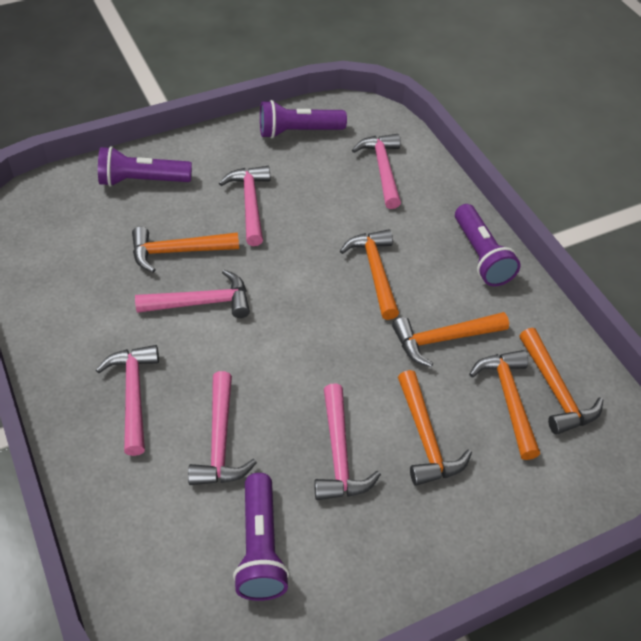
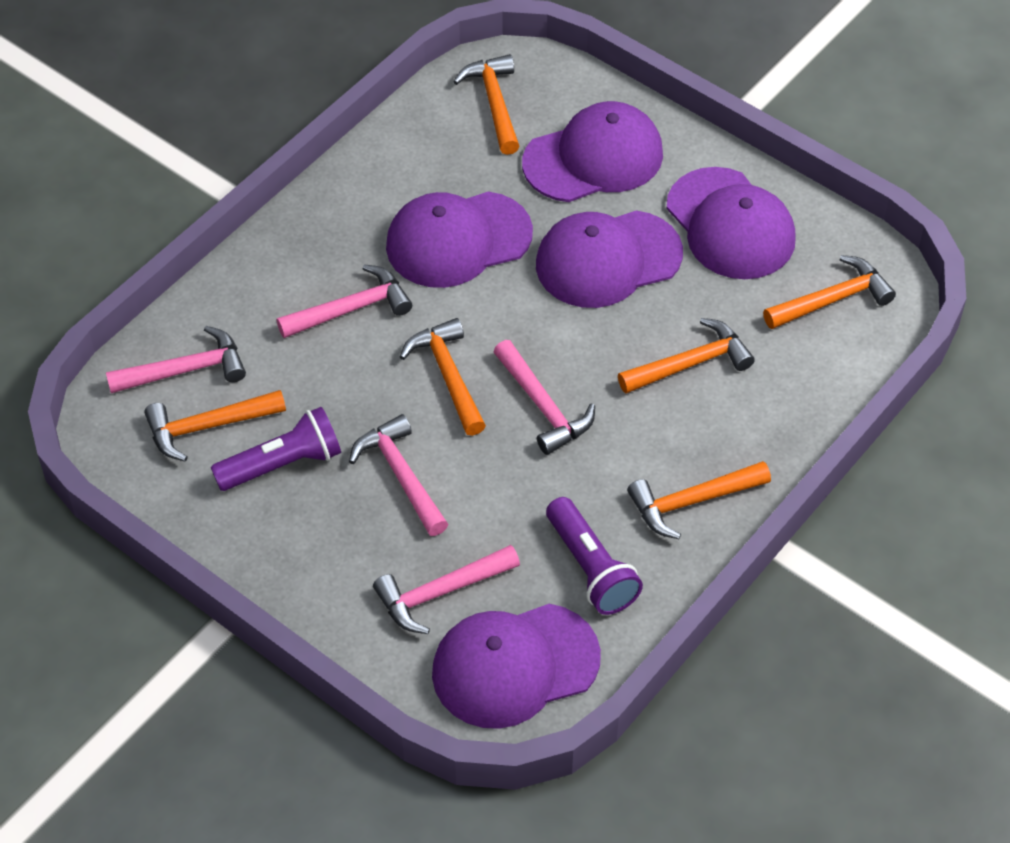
pink hammer: 6 -> 5
purple cap: 0 -> 5
purple flashlight: 4 -> 2

